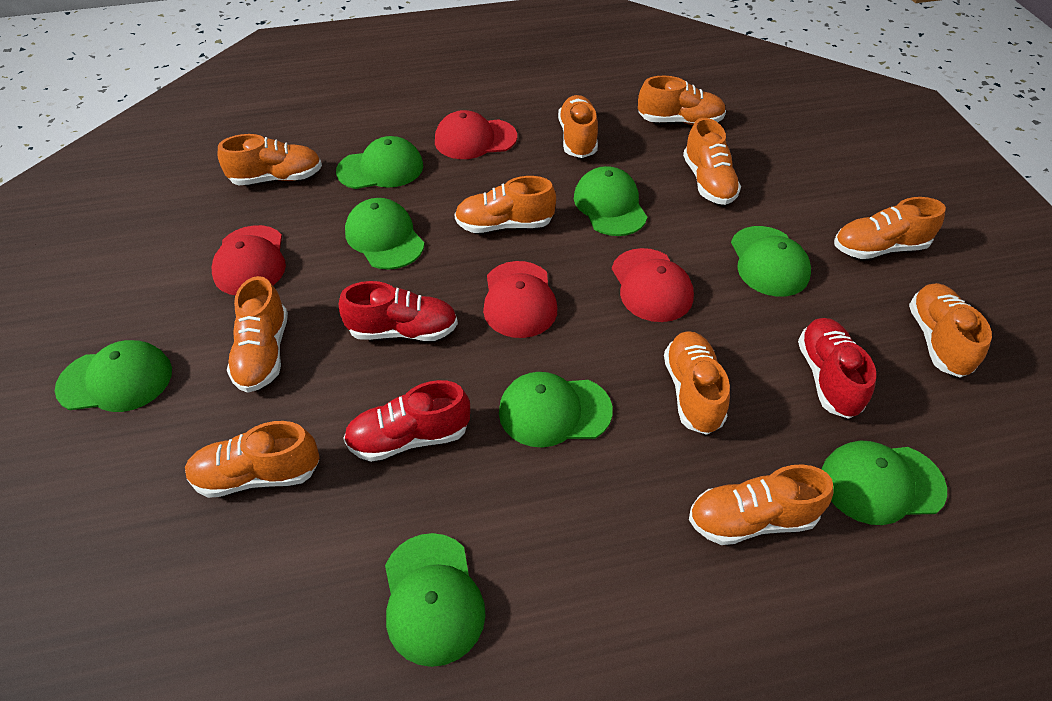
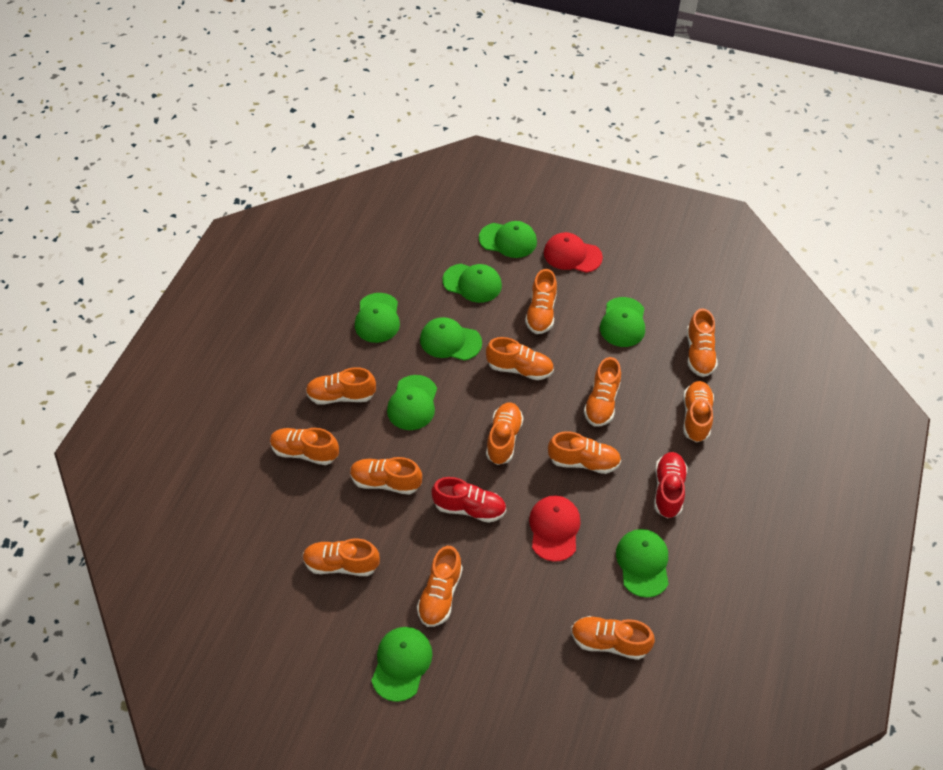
orange shoe: 11 -> 13
red cap: 4 -> 2
red shoe: 3 -> 2

